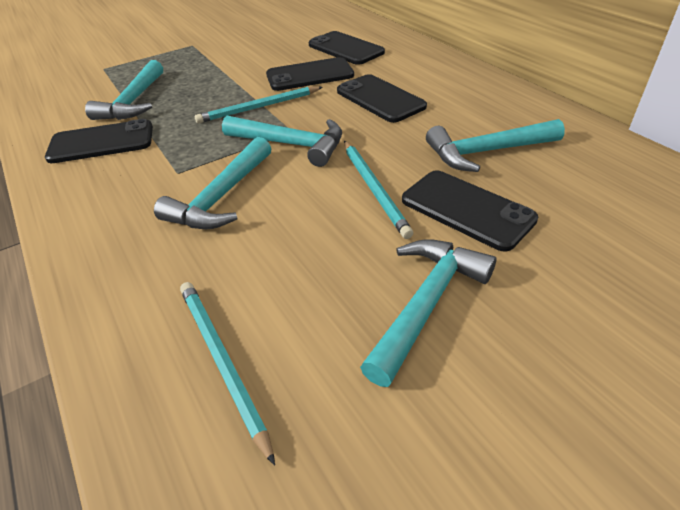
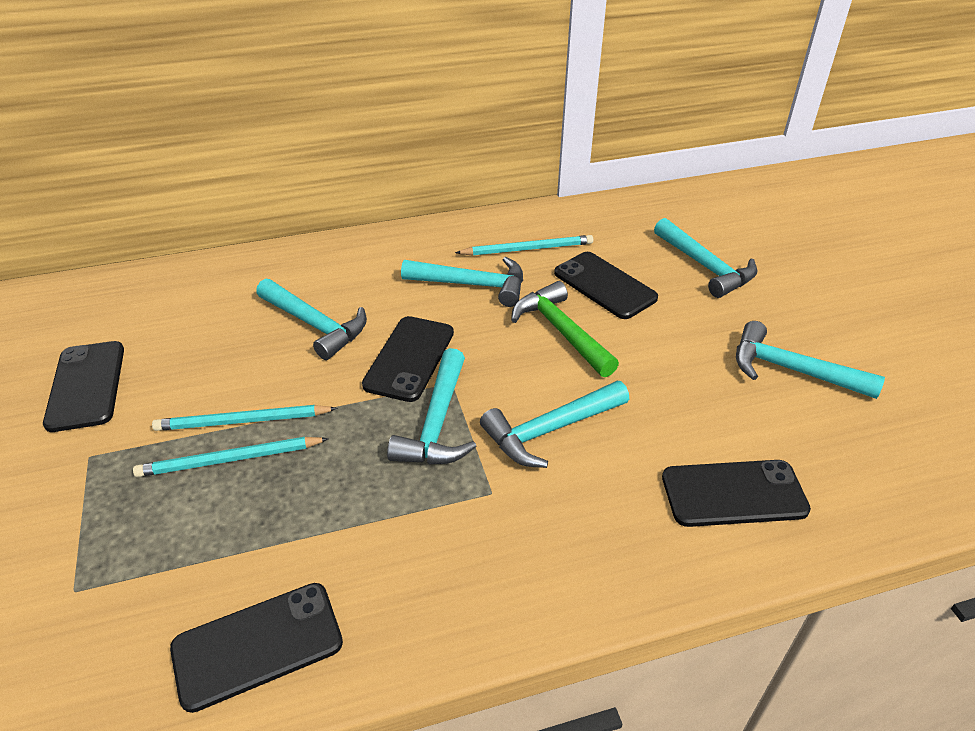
green hammer: 0 -> 1
turquoise hammer: 5 -> 6

